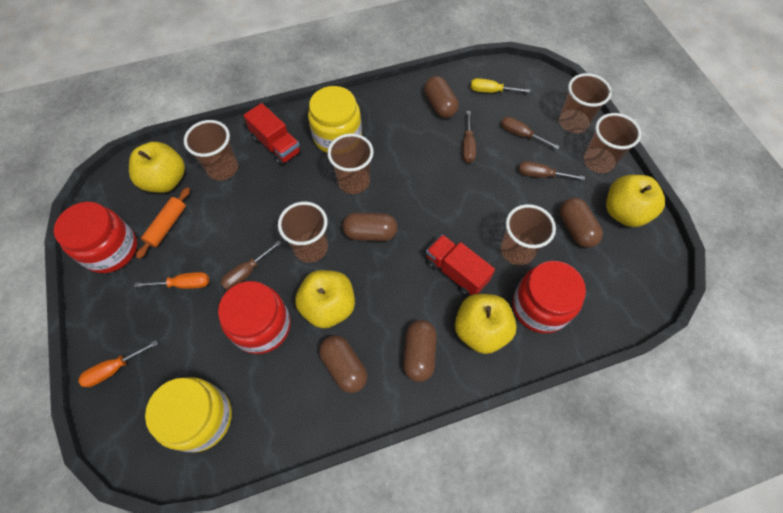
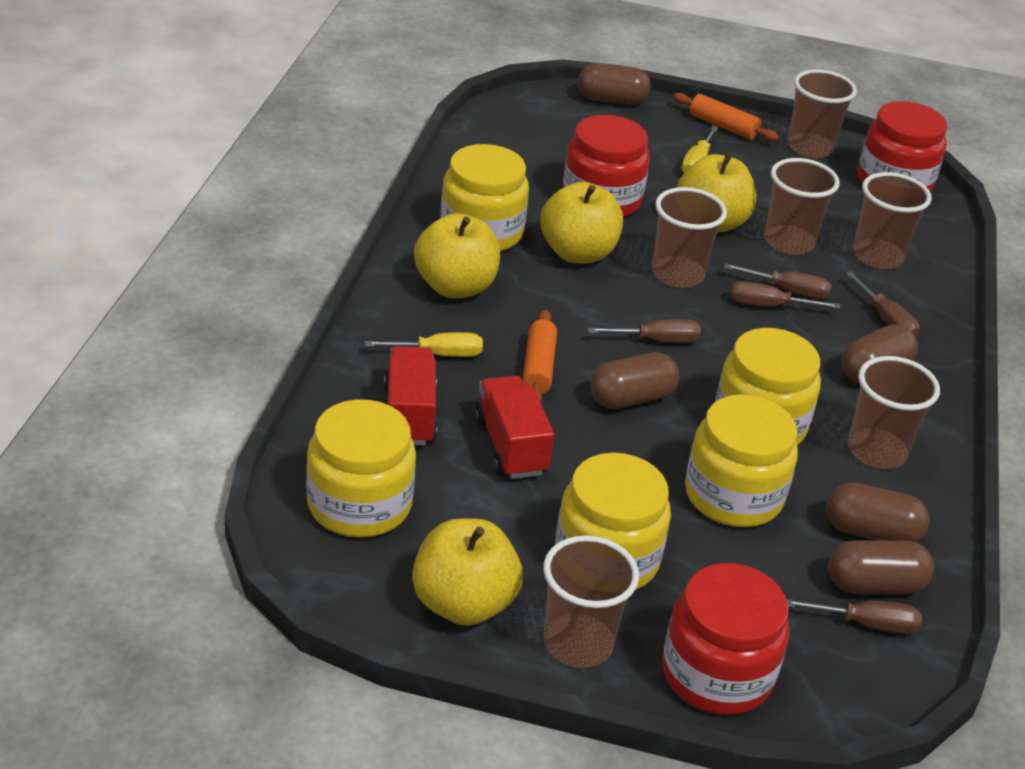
brown screwdriver: 4 -> 5
orange rolling pin: 1 -> 2
orange screwdriver: 2 -> 0
yellow jar: 2 -> 5
yellow screwdriver: 1 -> 2

